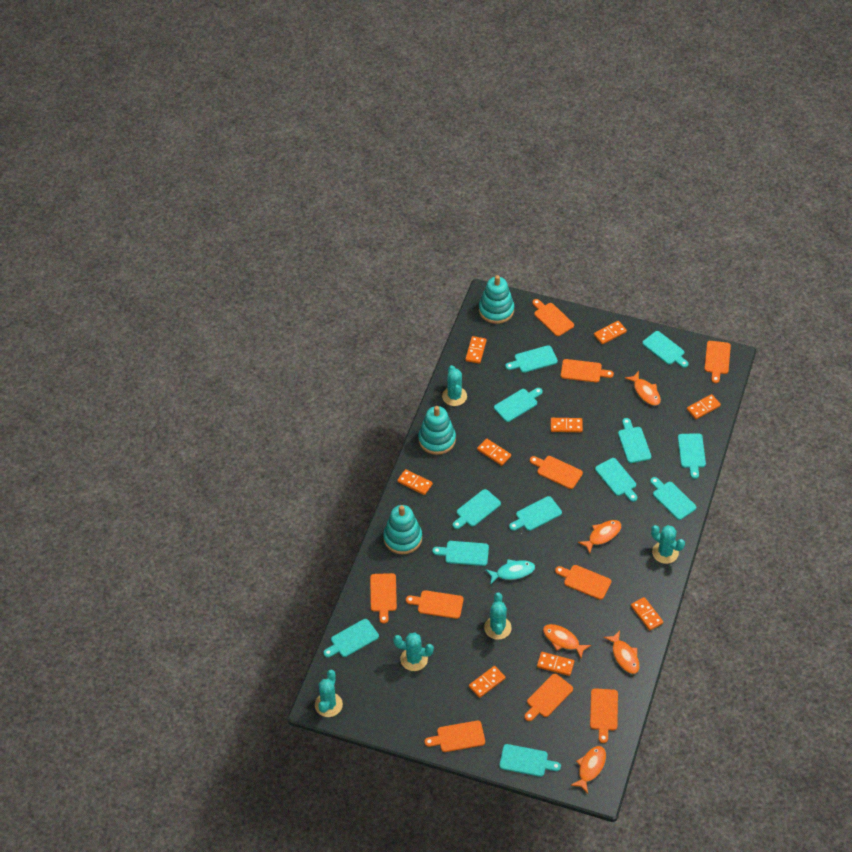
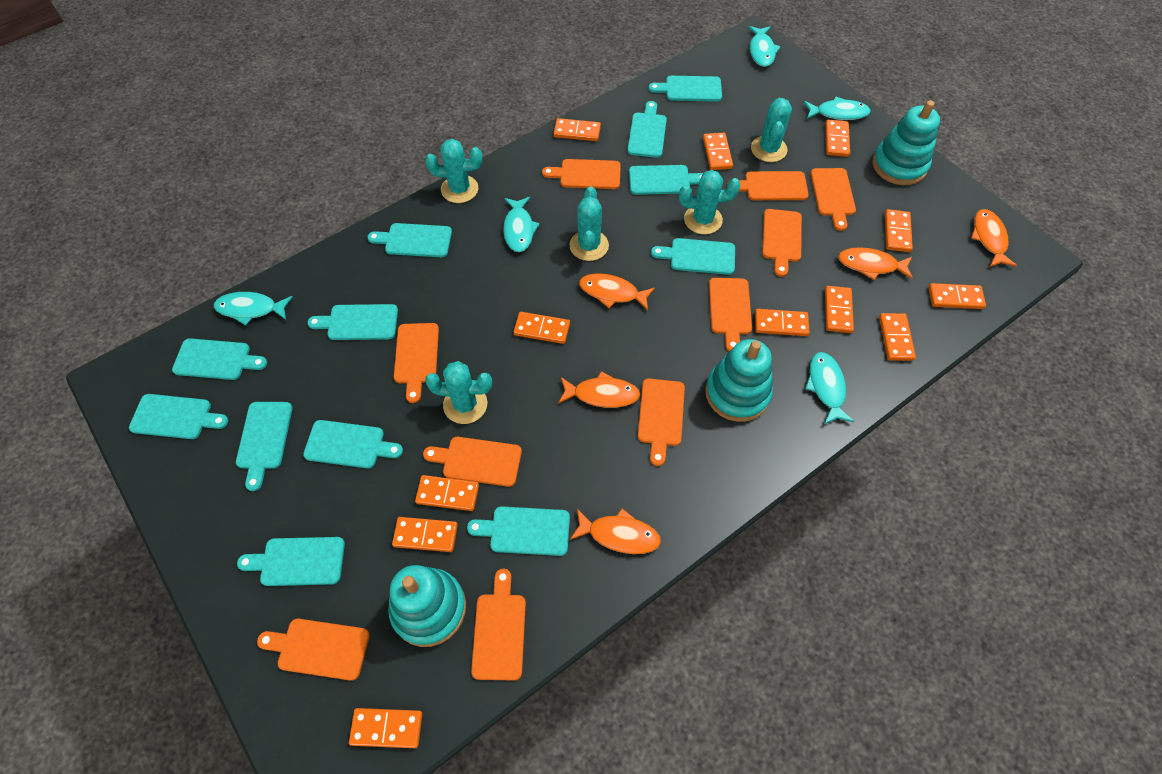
orange domino: 9 -> 12
turquoise fish: 1 -> 5

